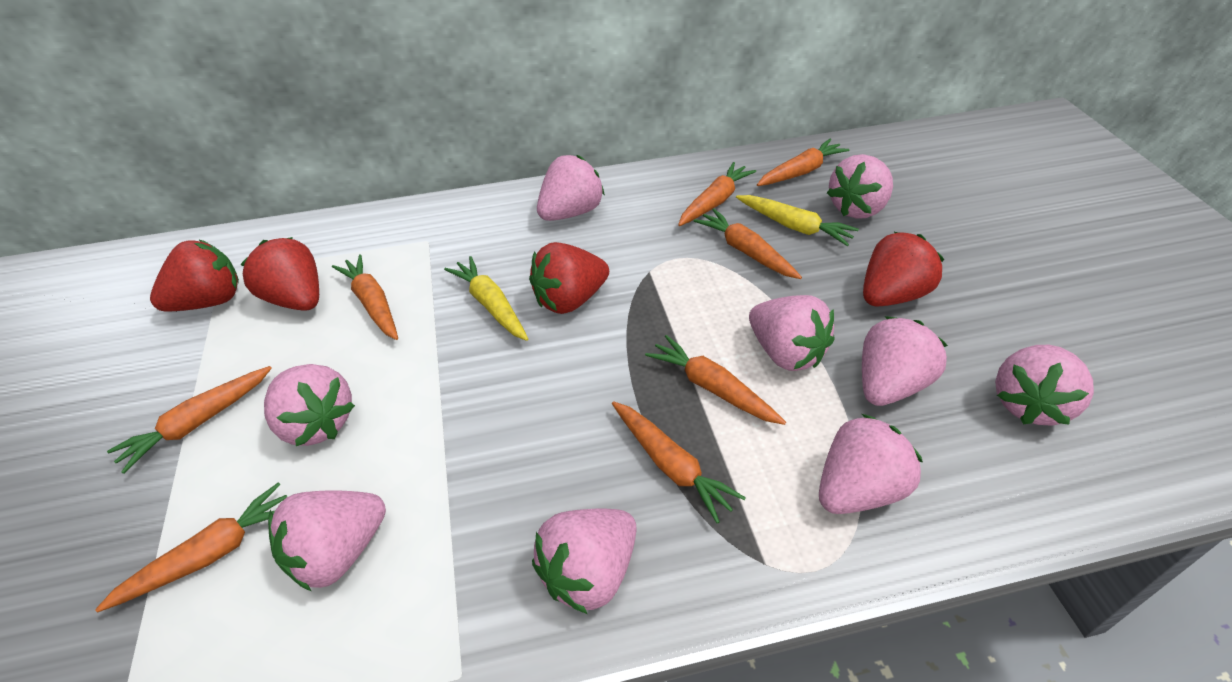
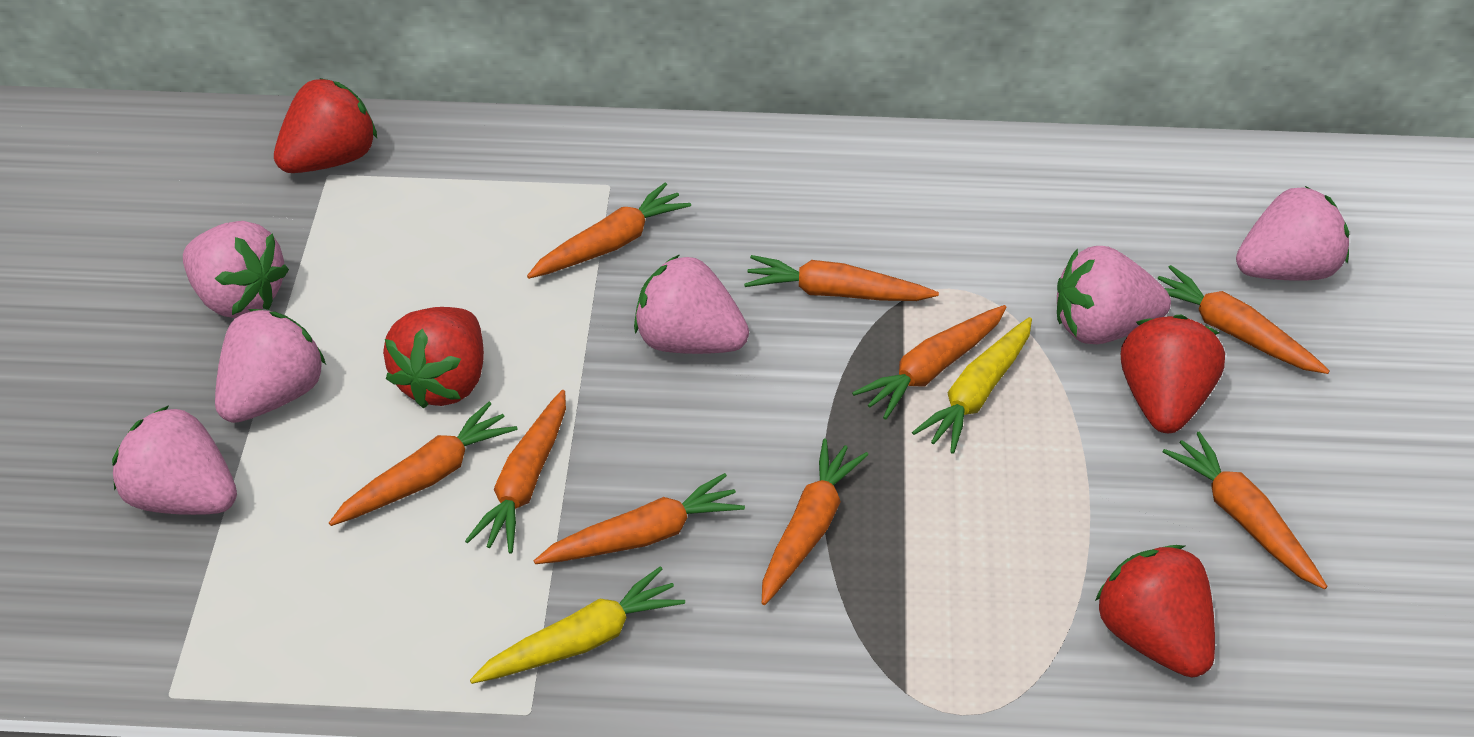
orange carrot: 8 -> 9
pink strawberry: 9 -> 6

